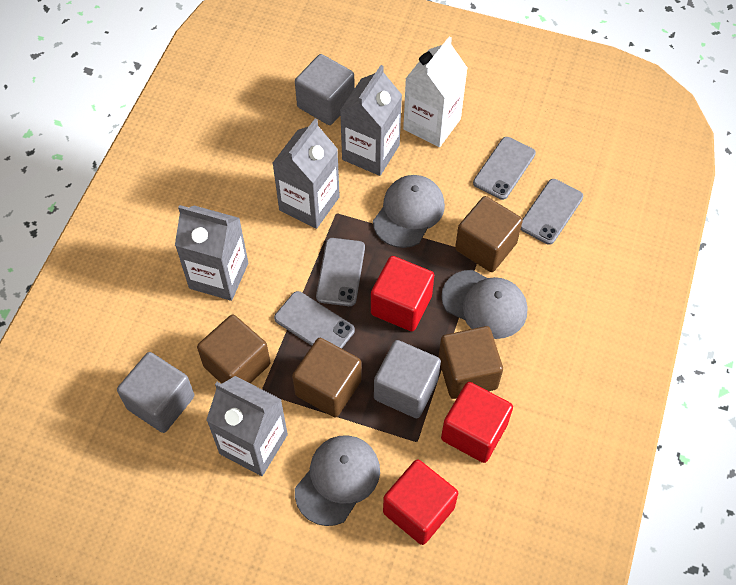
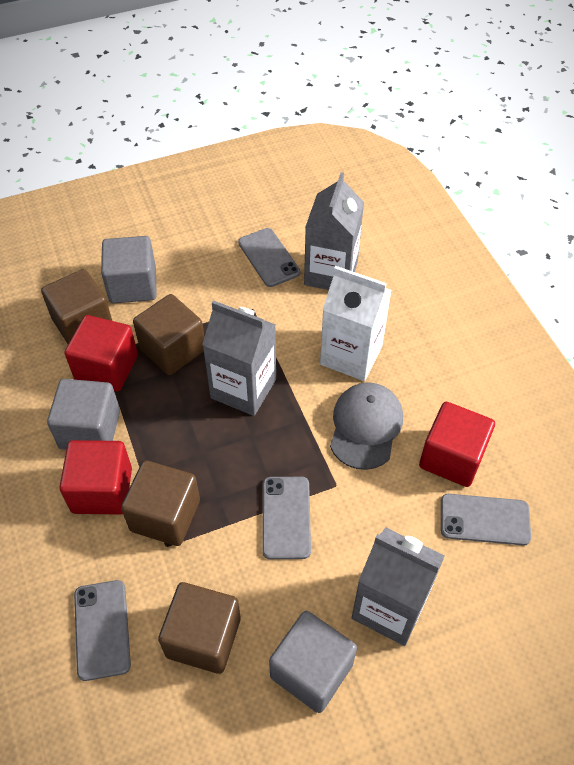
grey cap: 3 -> 1
grey carton: 4 -> 3

